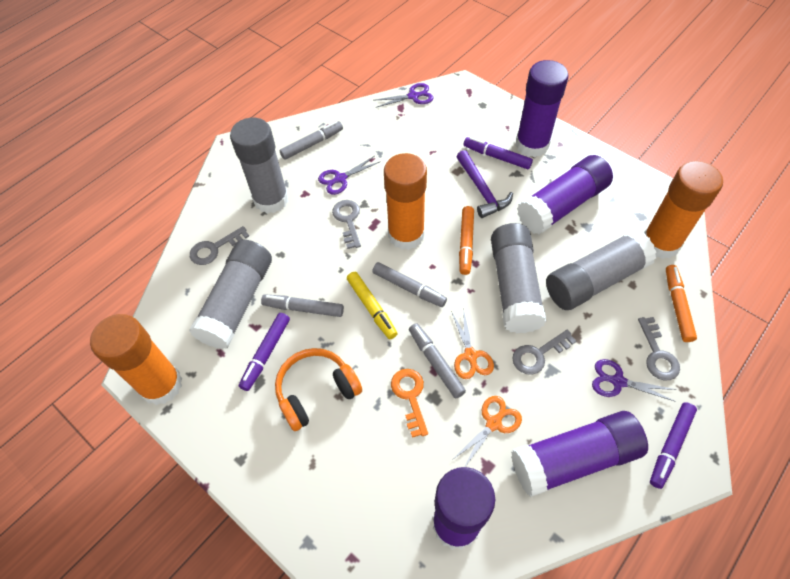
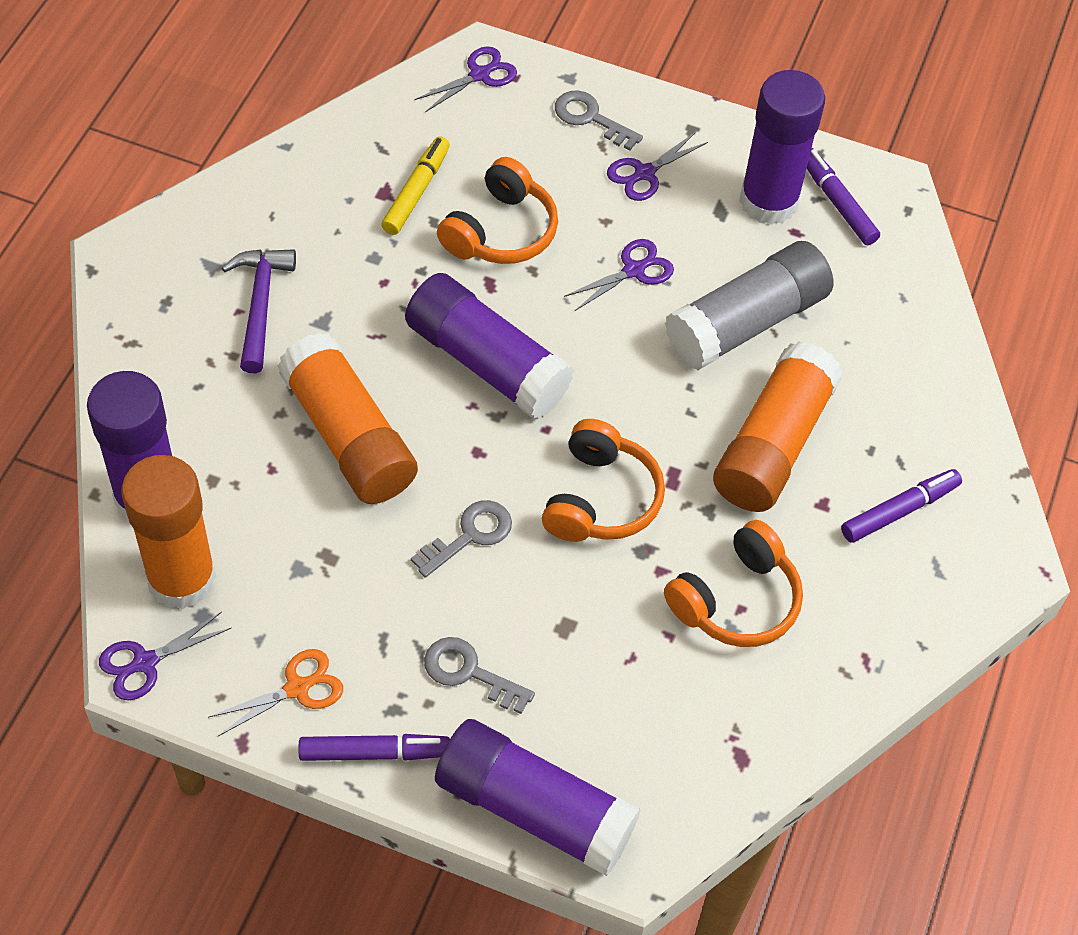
grey glue stick: 4 -> 1
grey key: 4 -> 3
grey marker: 4 -> 0
orange headphones: 1 -> 3
orange key: 1 -> 0
orange marker: 2 -> 0
orange scissors: 2 -> 1
purple scissors: 3 -> 4

